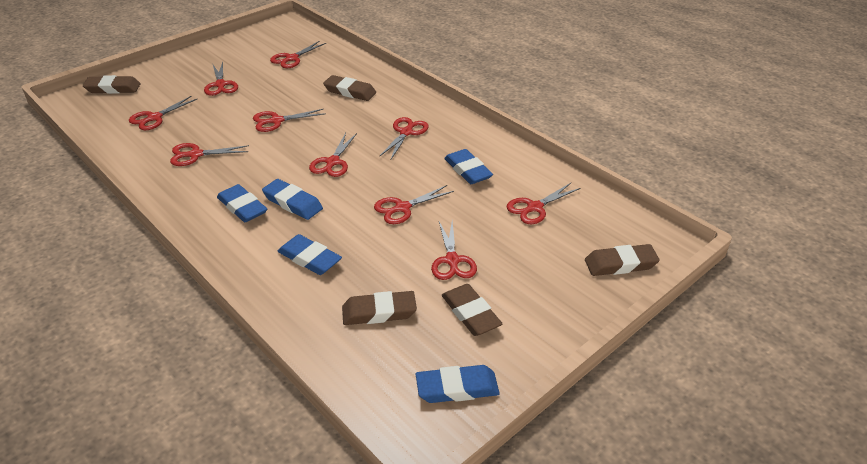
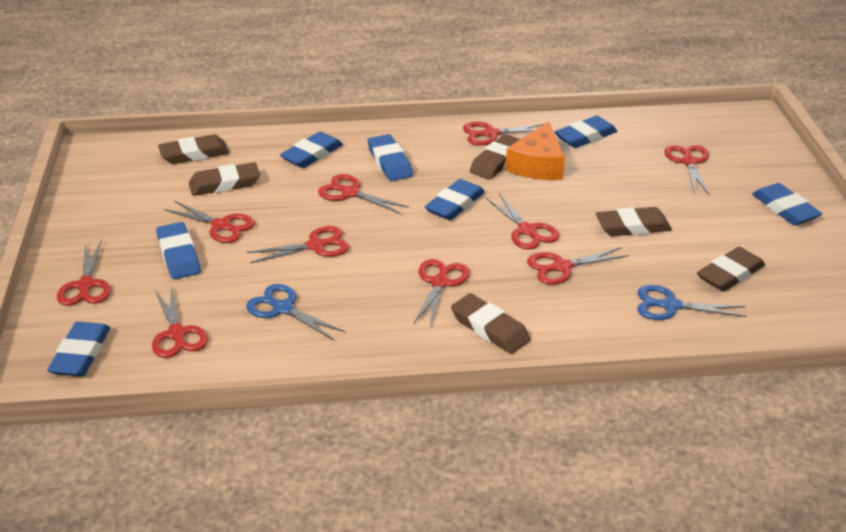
blue eraser: 5 -> 7
blue scissors: 0 -> 2
brown eraser: 5 -> 6
orange cheese: 0 -> 1

